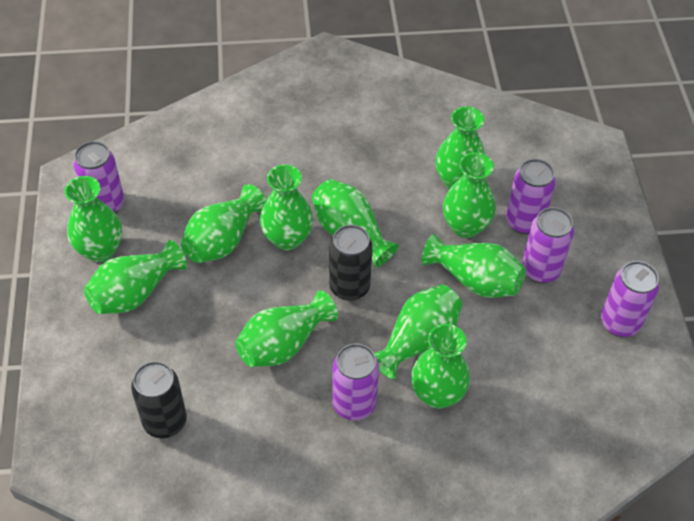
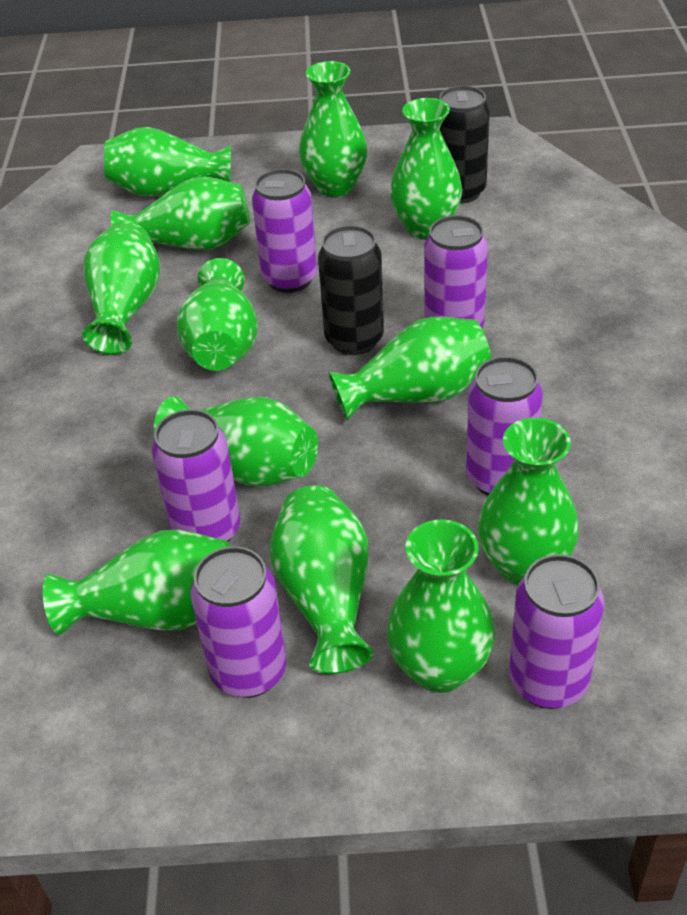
green vase: 11 -> 12
purple can: 5 -> 6

